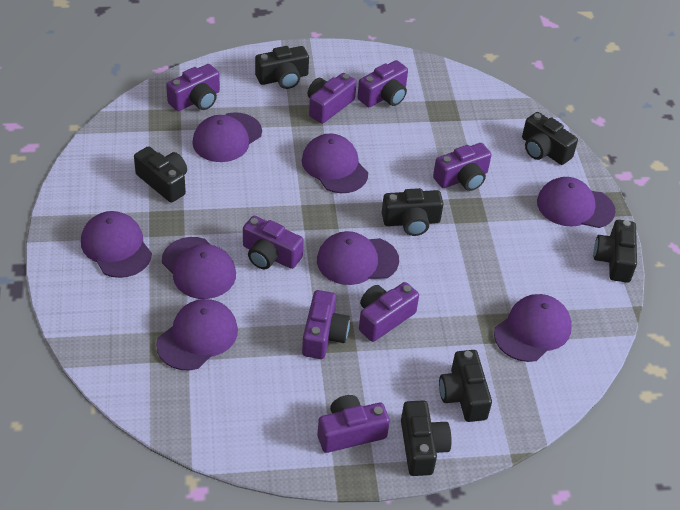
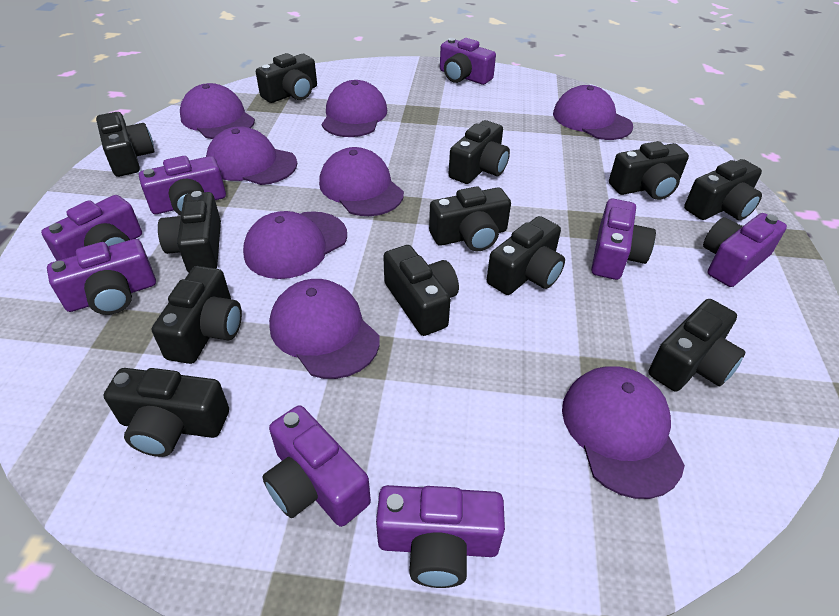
black camera: 7 -> 12

